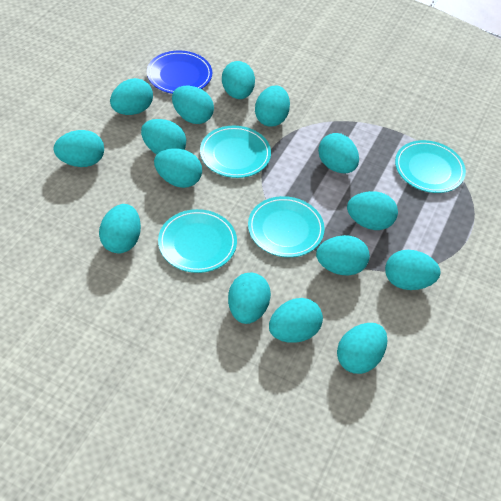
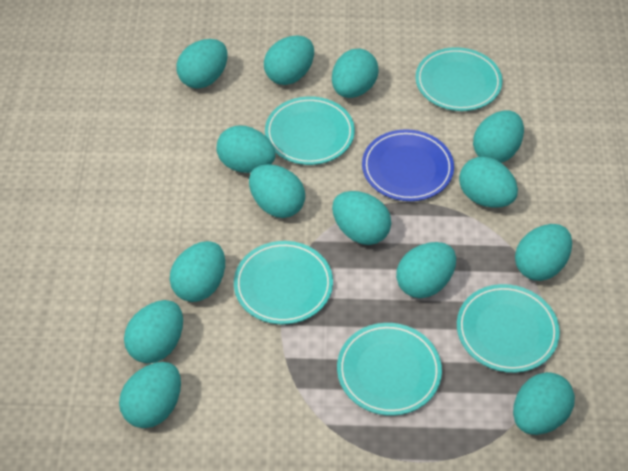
turquoise egg: 15 -> 14
turquoise plate: 4 -> 5

